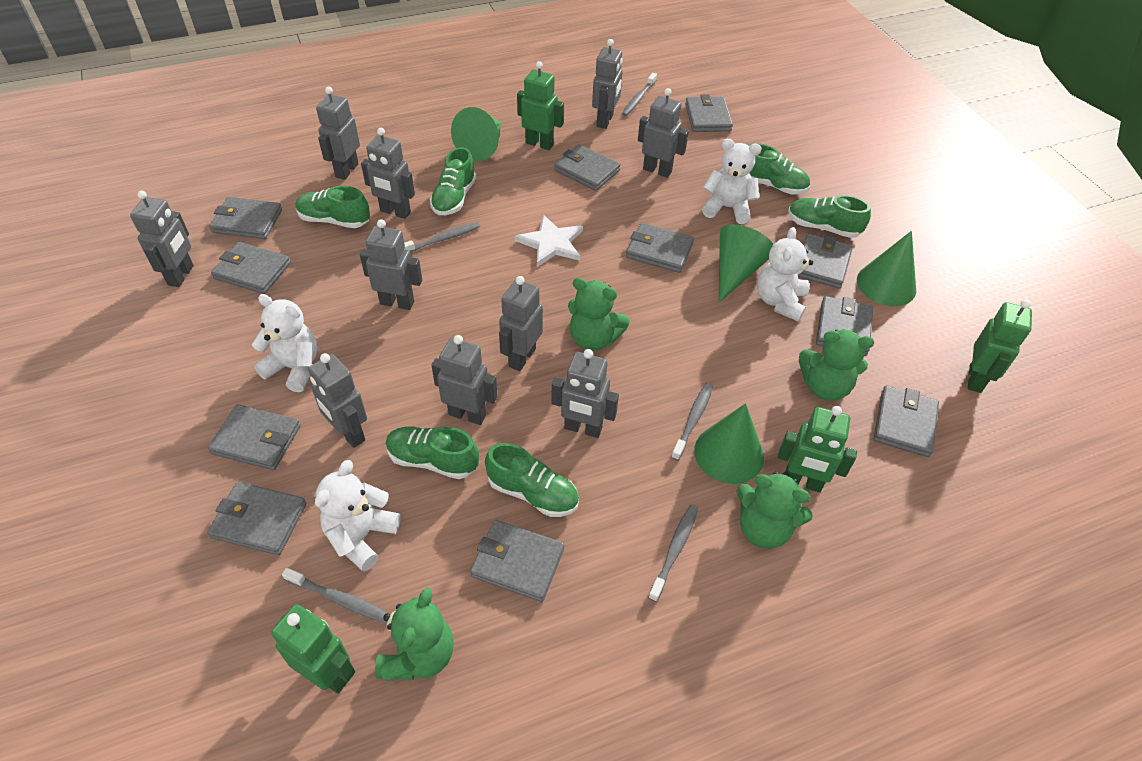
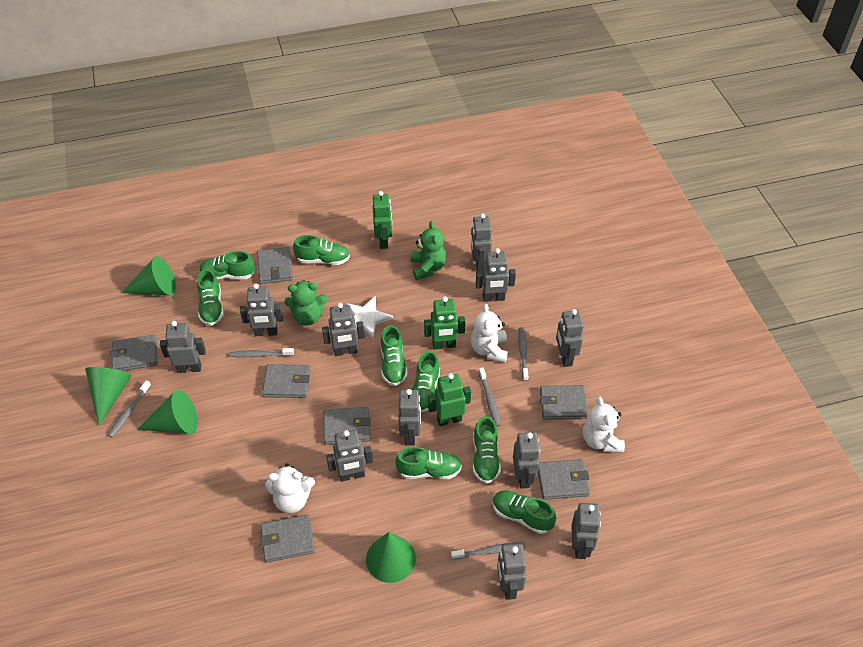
green robot: 4 -> 3
green shoe: 6 -> 8
green teddy bear: 4 -> 2
grey robot: 10 -> 11
grey wallet: 11 -> 7
white teddy bear: 4 -> 3

